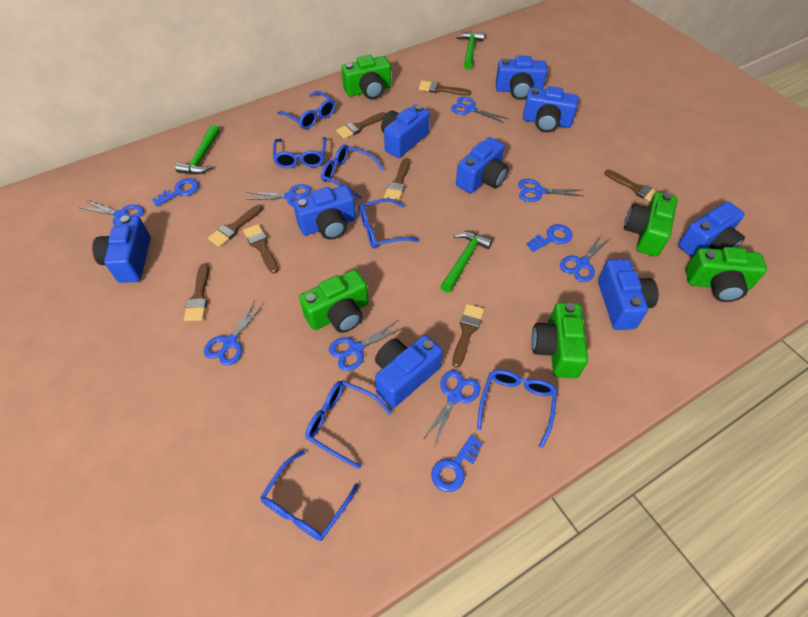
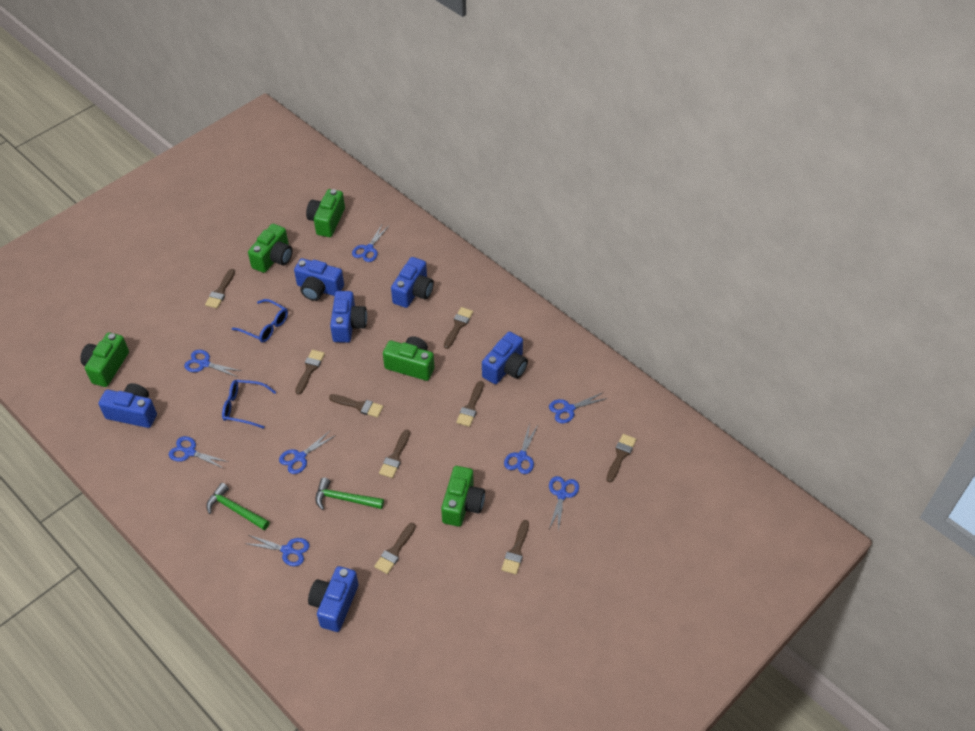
blue camera: 9 -> 6
blue glasses: 7 -> 2
blue key: 3 -> 0
brown brush: 8 -> 9
green hammer: 3 -> 2

